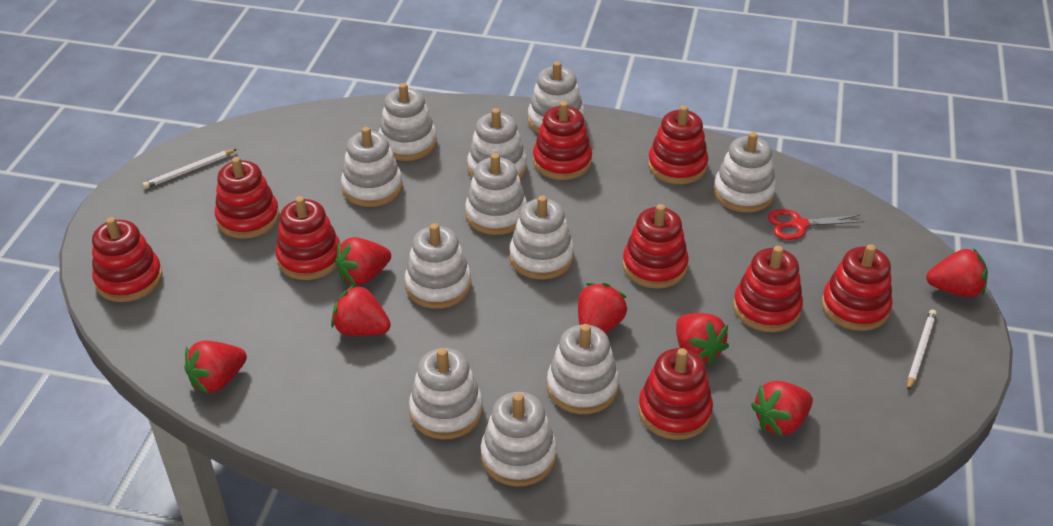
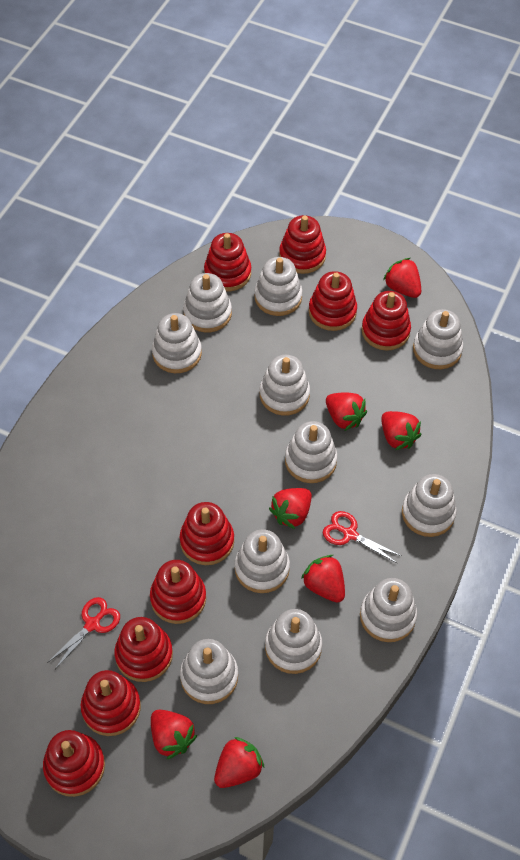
red scissors: 1 -> 2
white pencil: 2 -> 0

